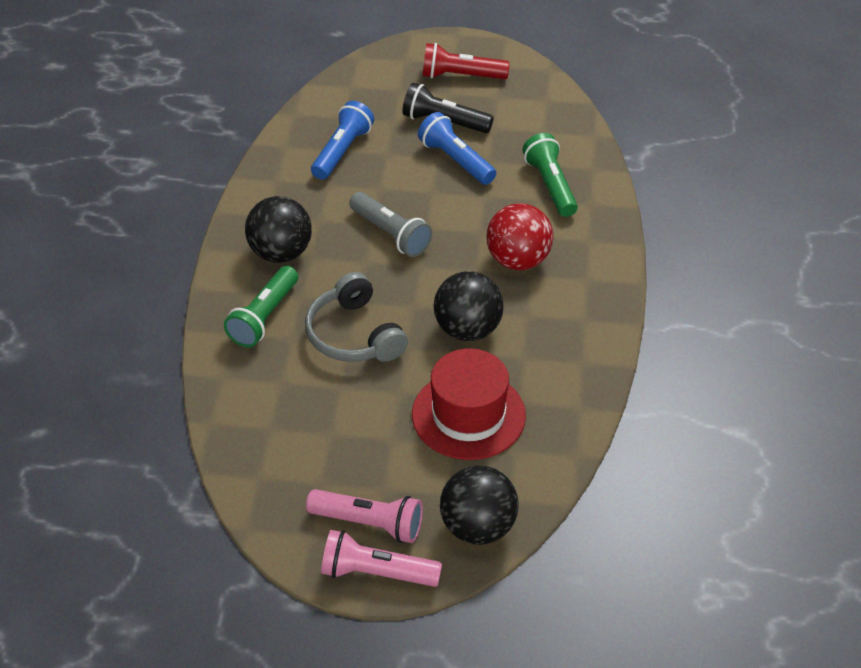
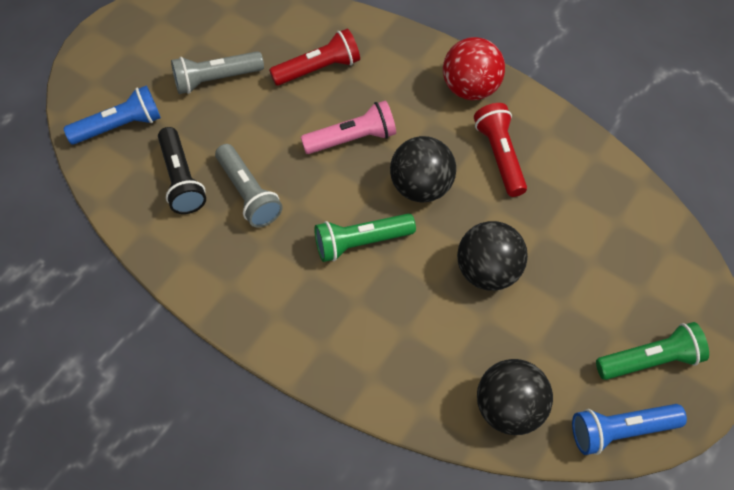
grey flashlight: 1 -> 2
grey headphones: 1 -> 0
pink flashlight: 2 -> 1
red flashlight: 1 -> 2
red hat: 1 -> 0

